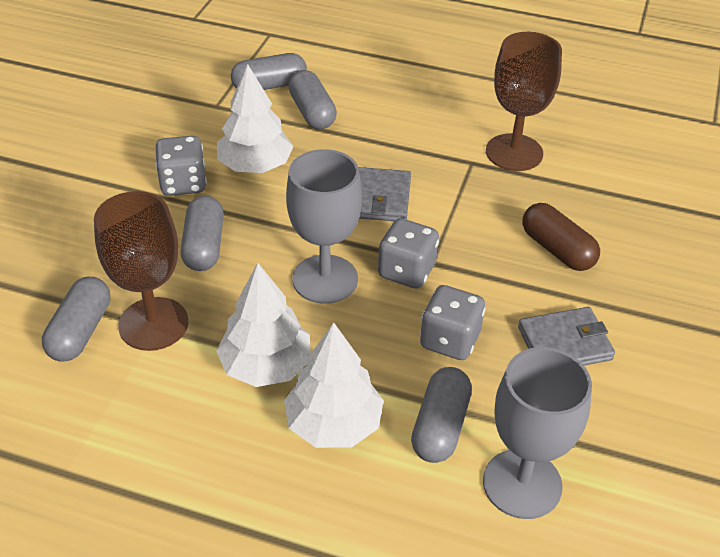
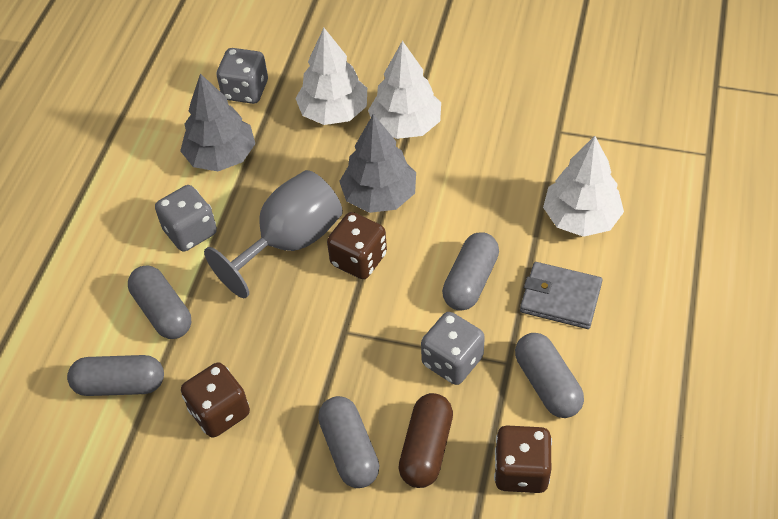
brown dice: 0 -> 3
brown goblet: 2 -> 0
grey goblet: 2 -> 1
grey tree: 0 -> 2
grey wallet: 2 -> 1

